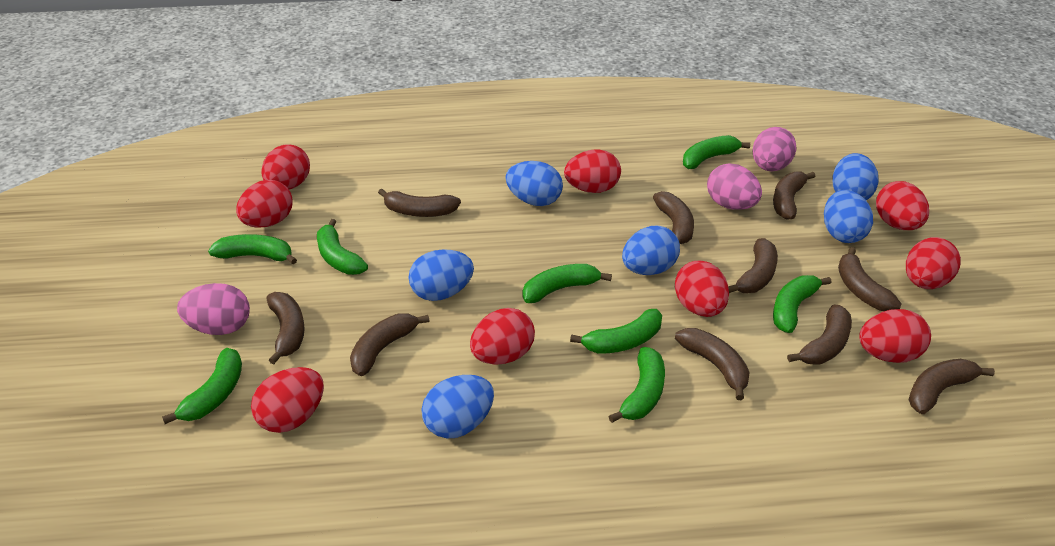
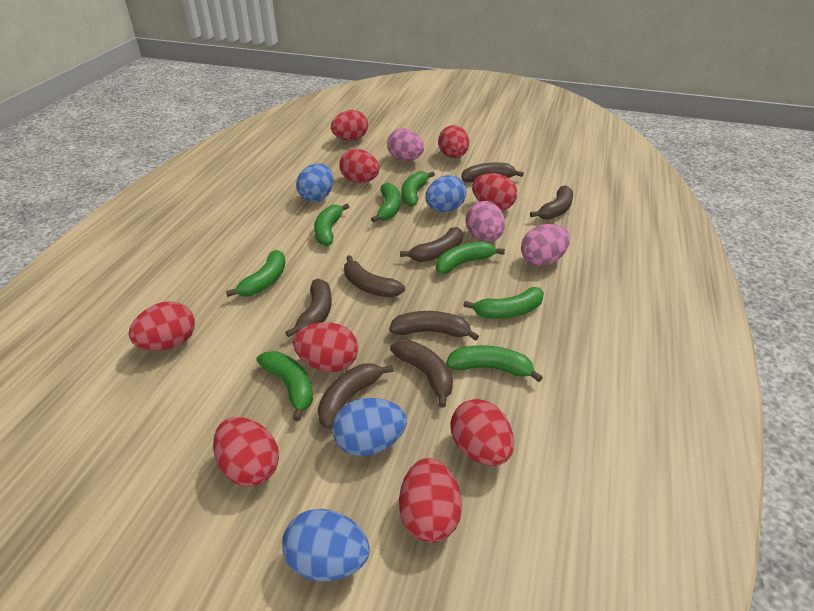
blue egg: 6 -> 4
brown banana: 10 -> 8

